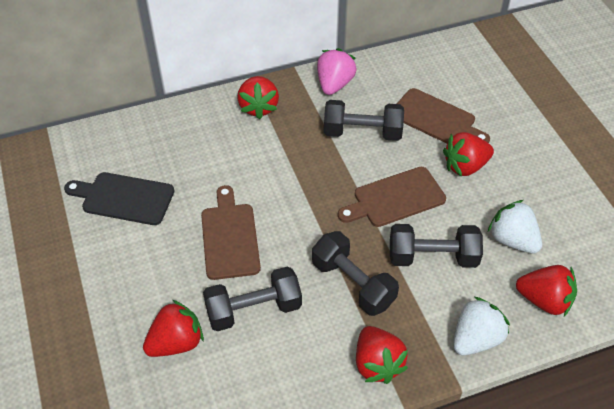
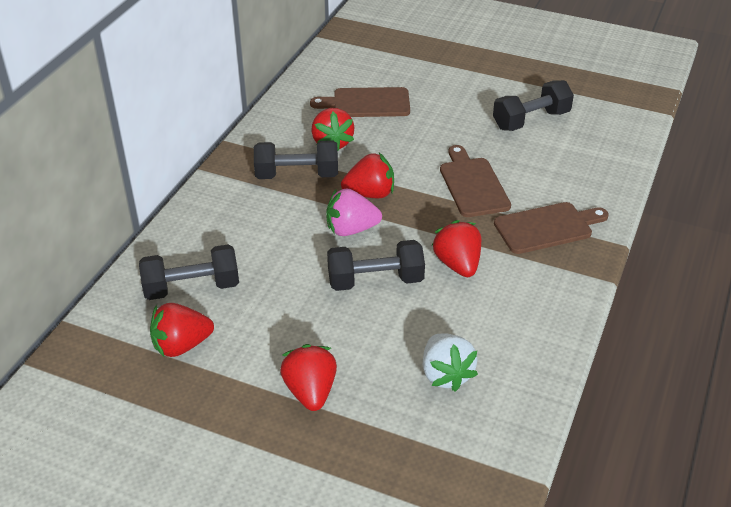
black cutting board: 1 -> 0
white strawberry: 2 -> 1

